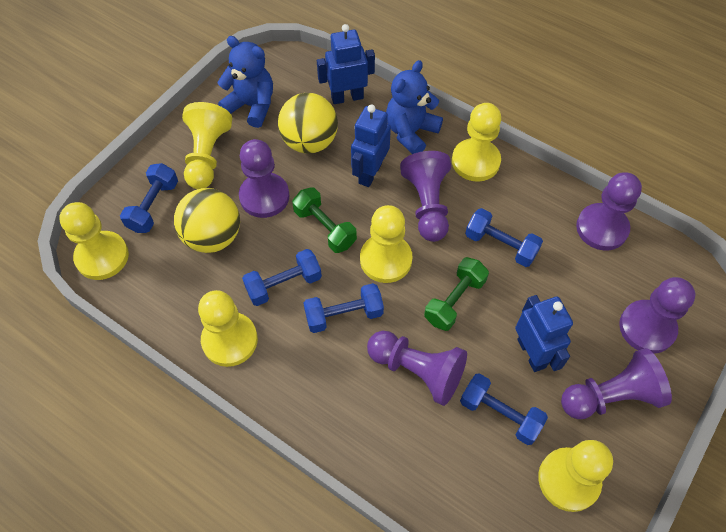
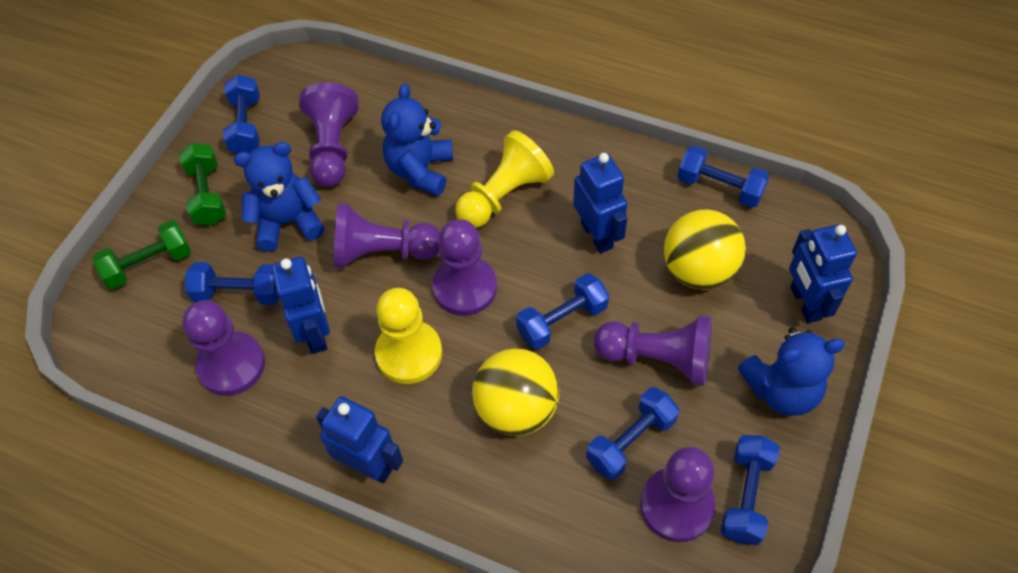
blue dumbbell: 5 -> 6
blue robot: 3 -> 4
blue teddy bear: 2 -> 3
yellow pawn: 6 -> 2

